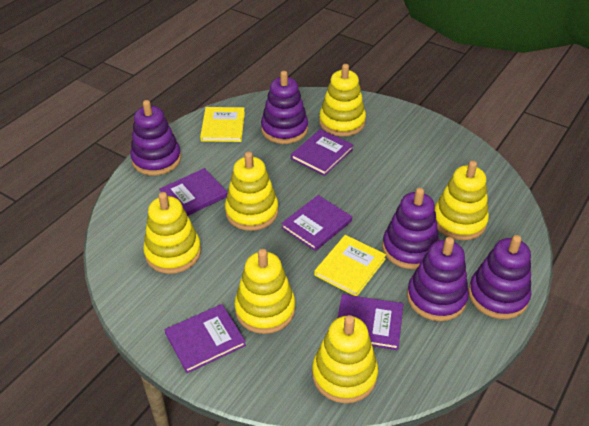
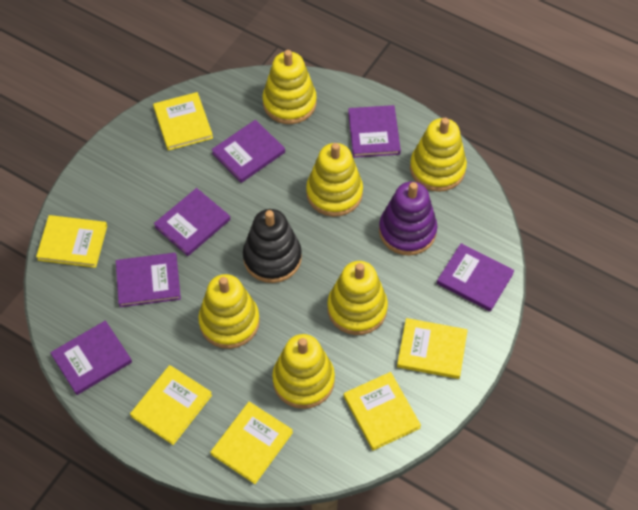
black stacking toy: 0 -> 1
purple book: 5 -> 6
purple stacking toy: 5 -> 1
yellow book: 2 -> 6

